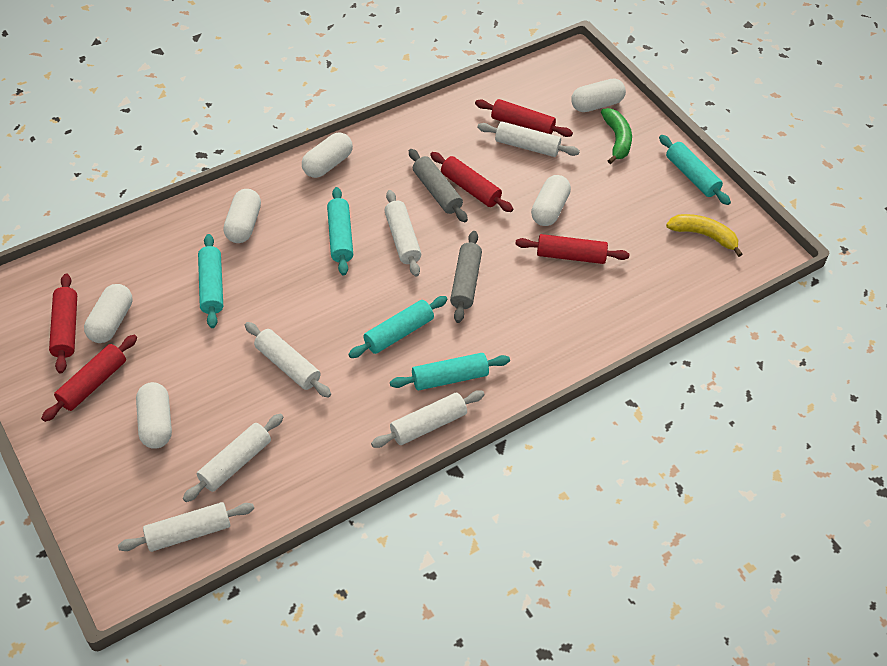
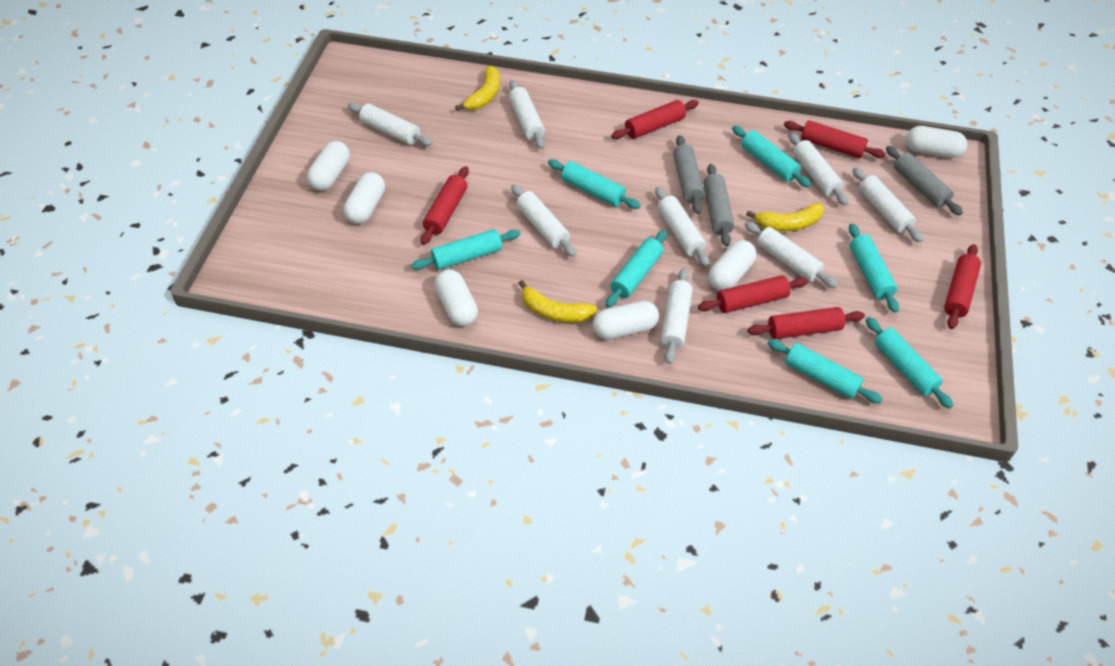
green banana: 1 -> 0
grey rolling pin: 2 -> 3
red rolling pin: 5 -> 6
turquoise rolling pin: 5 -> 7
white rolling pin: 6 -> 8
yellow banana: 1 -> 3

